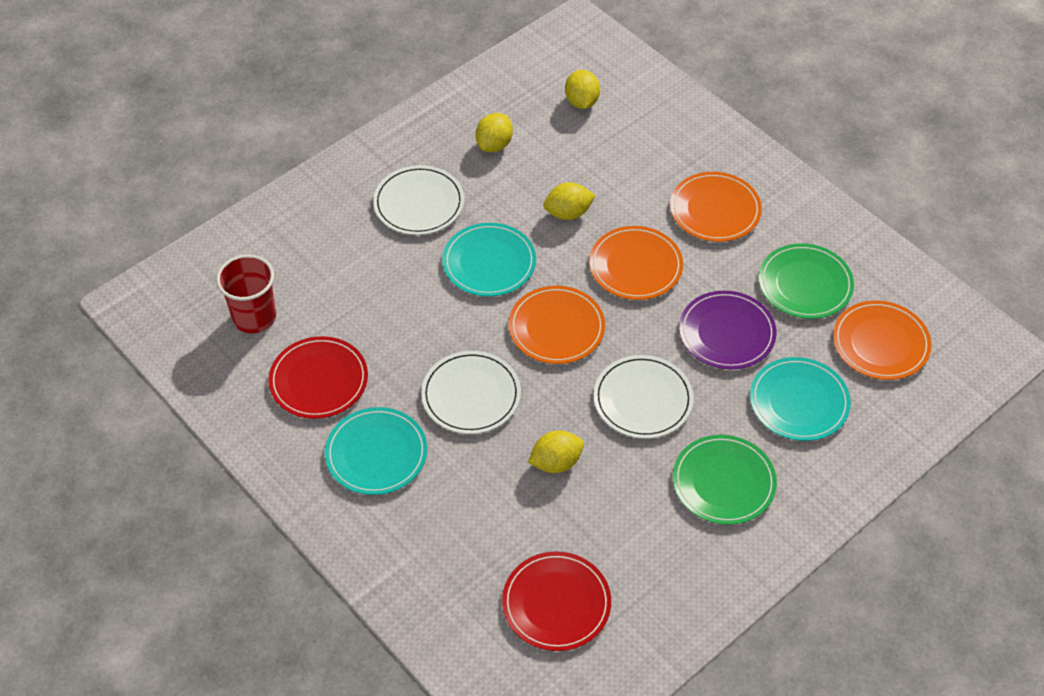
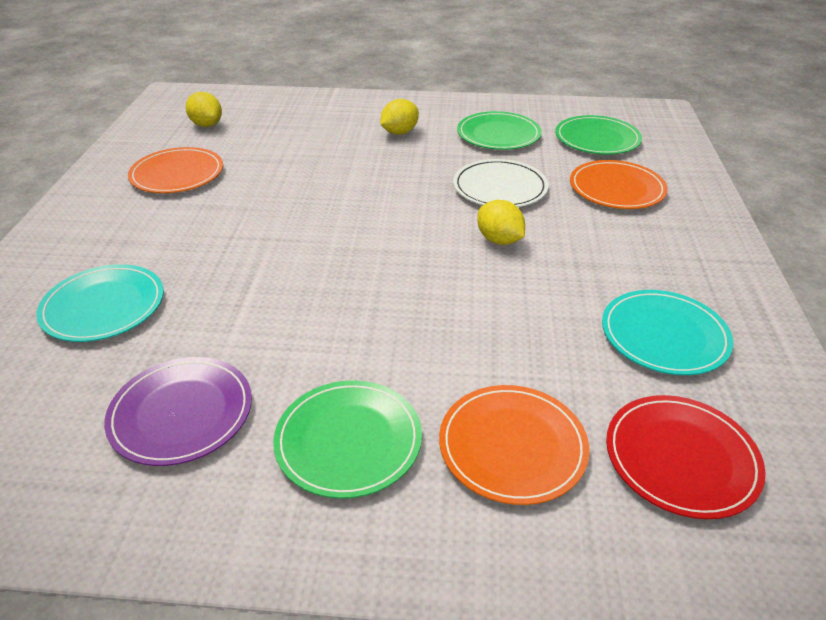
green plate: 2 -> 3
orange plate: 4 -> 3
red cup: 1 -> 0
red plate: 2 -> 1
turquoise plate: 3 -> 2
white plate: 3 -> 1
yellow lemon: 4 -> 3

